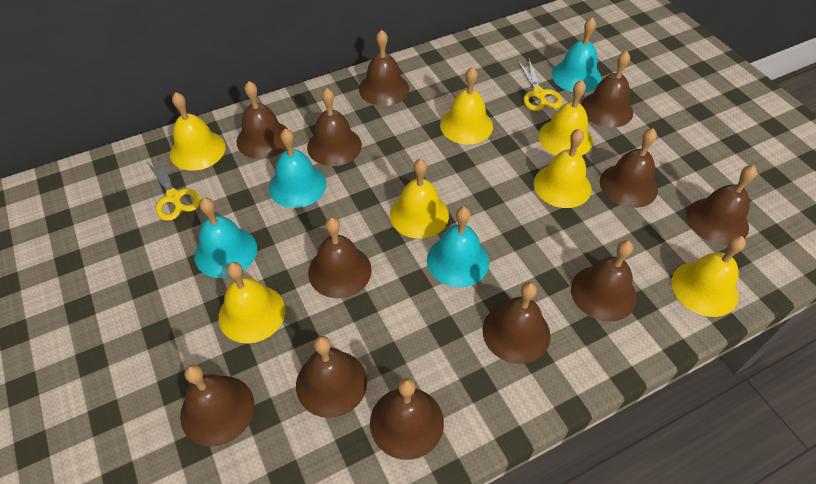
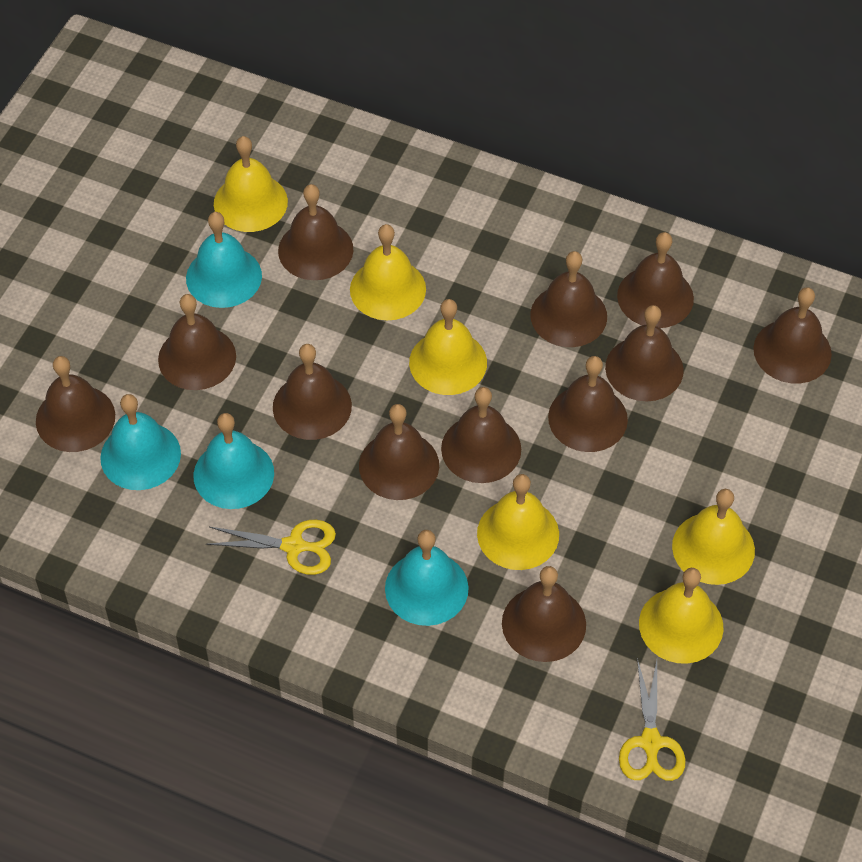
yellow bell: 7 -> 6

